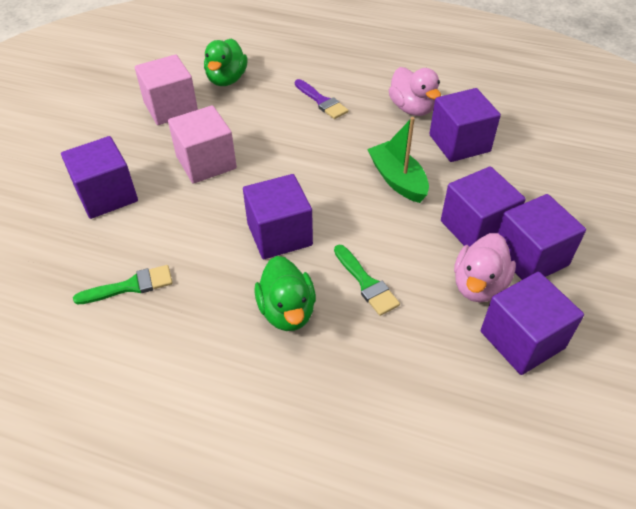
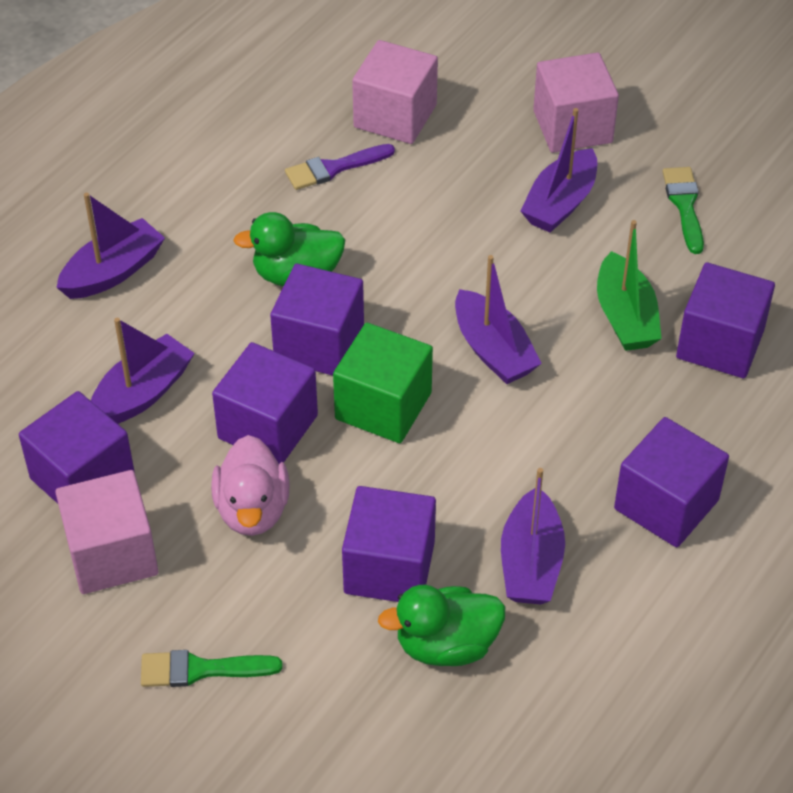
green cube: 0 -> 1
pink cube: 2 -> 3
pink duck: 2 -> 1
purple boat: 0 -> 5

